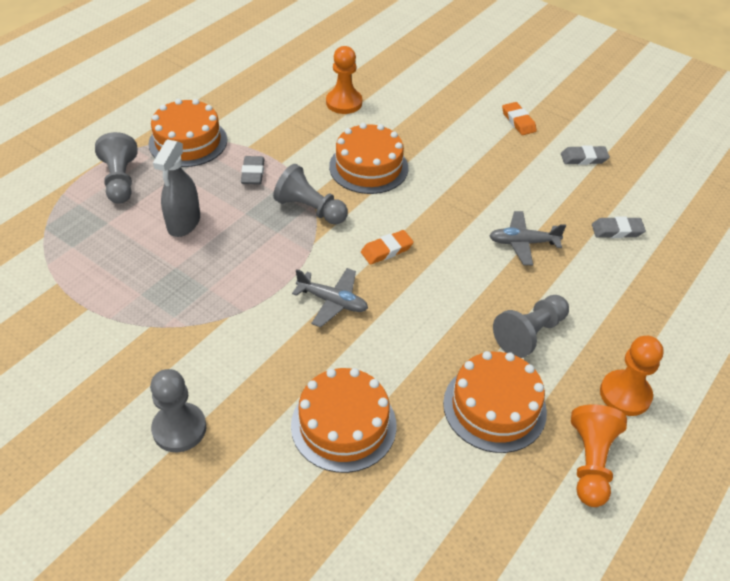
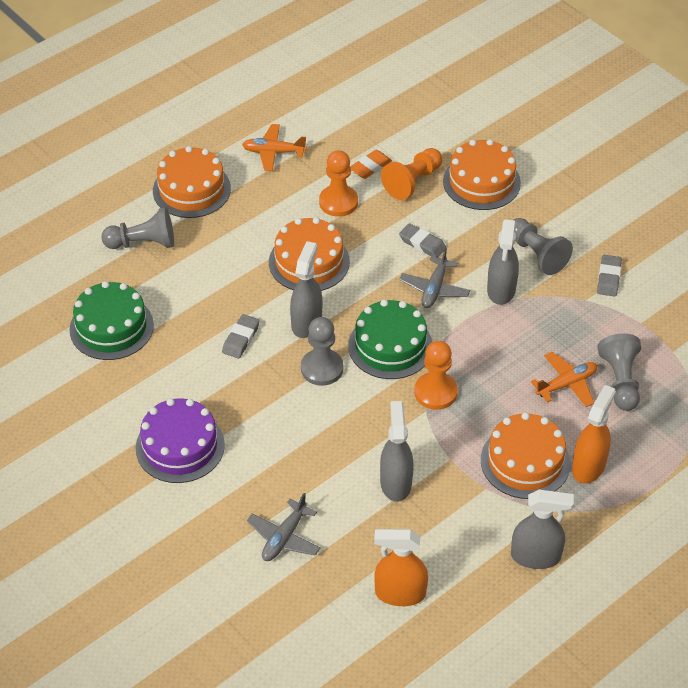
green cake: 0 -> 2
grey spray bottle: 1 -> 4
orange eraser: 2 -> 1
orange plane: 0 -> 2
orange spray bottle: 0 -> 2
purple cake: 0 -> 1

